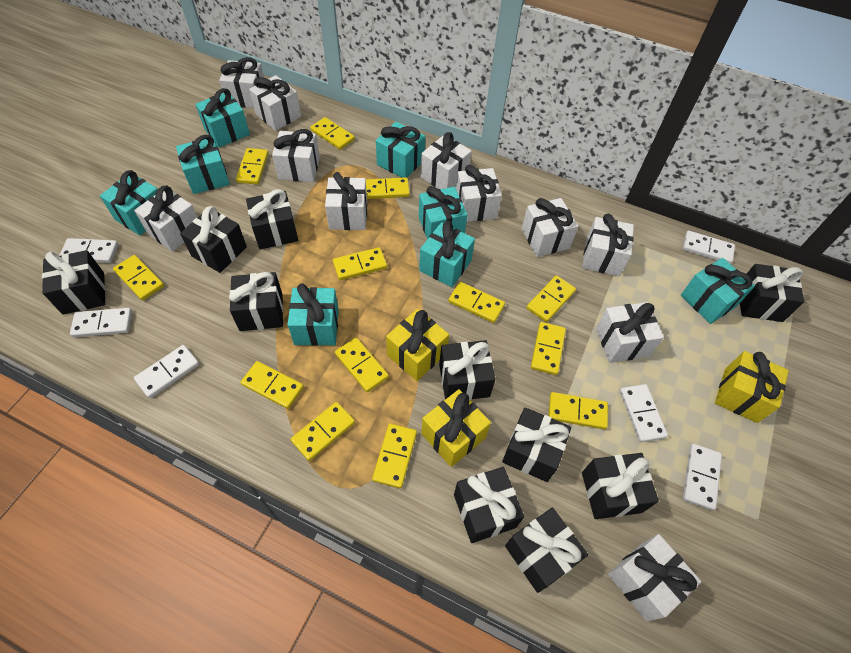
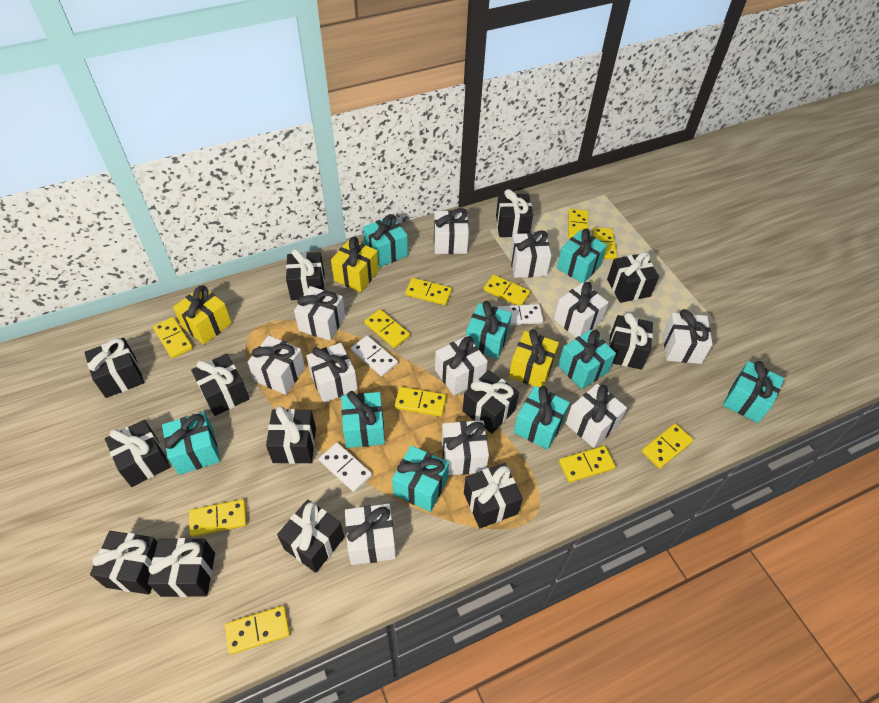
black gift: 10 -> 13
turquoise gift: 8 -> 9
white domino: 6 -> 3
yellow domino: 13 -> 11

